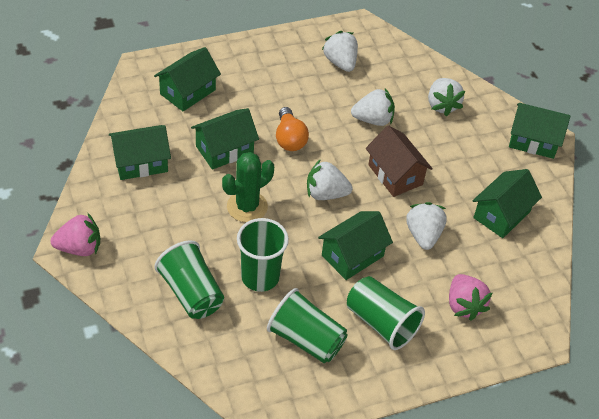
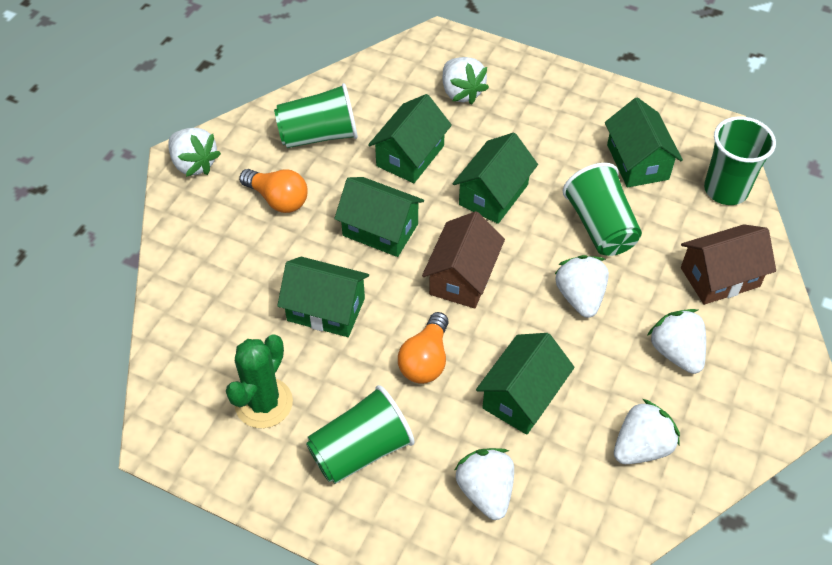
brown house: 1 -> 2
orange light bulb: 1 -> 2
pink strawberry: 2 -> 0
white strawberry: 5 -> 6

